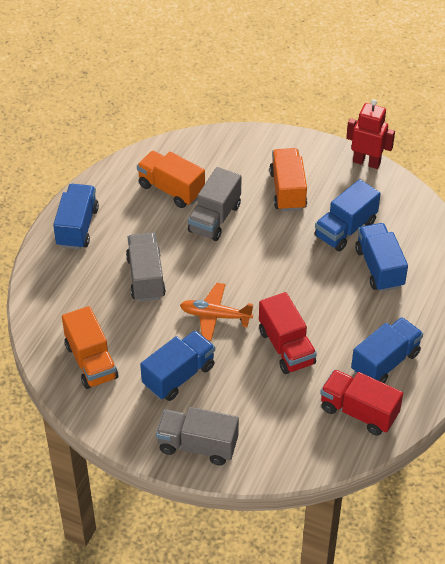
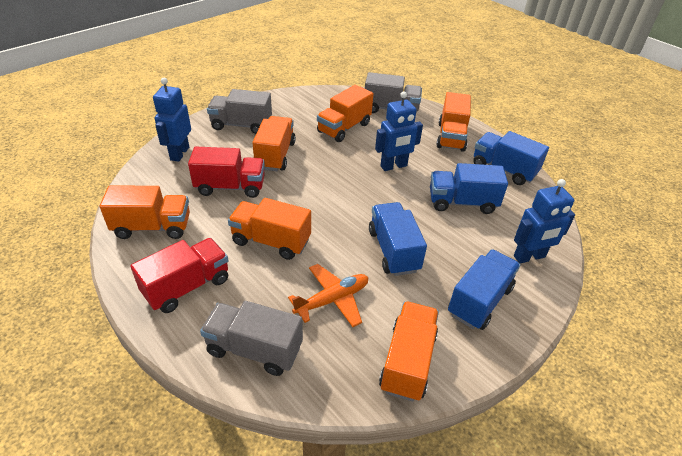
blue robot: 0 -> 3
blue truck: 5 -> 4
orange truck: 3 -> 6
red robot: 1 -> 0

